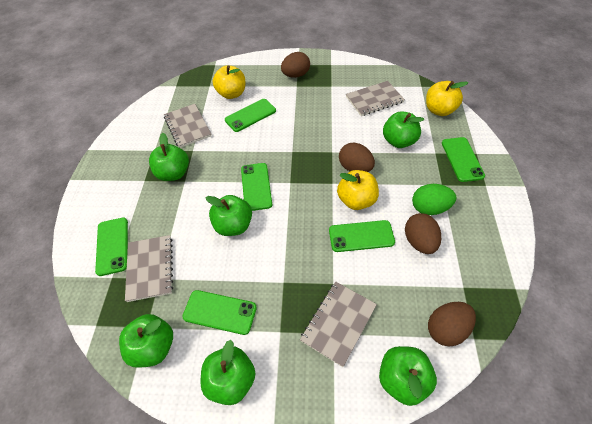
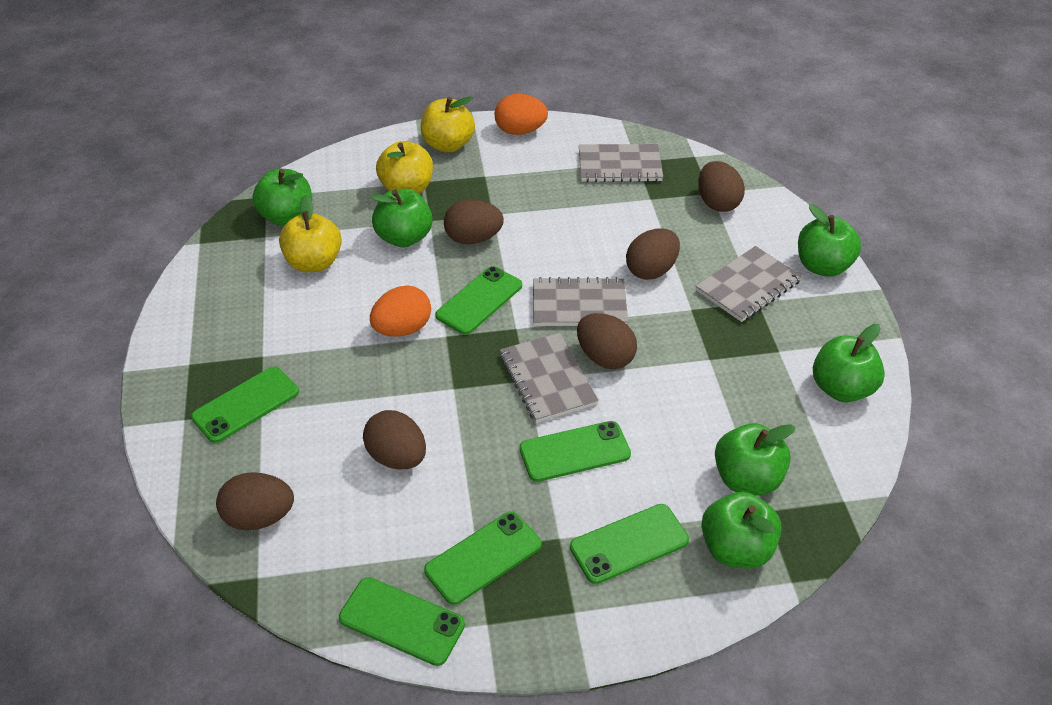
brown egg: 4 -> 6
green egg: 1 -> 0
orange egg: 0 -> 2

